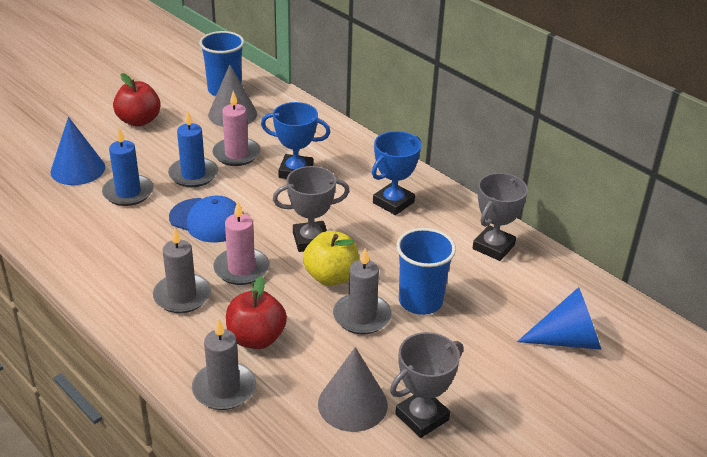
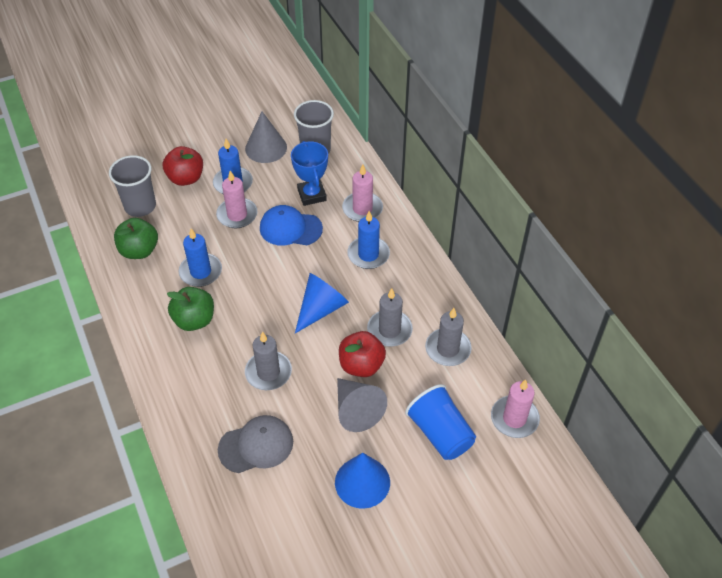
blue candle: 2 -> 3
blue cup: 2 -> 1
blue trophy: 2 -> 1
green apple: 0 -> 2
grey cap: 0 -> 1
grey cup: 0 -> 2
grey trophy: 3 -> 0
pink candle: 2 -> 3
yellow apple: 1 -> 0

